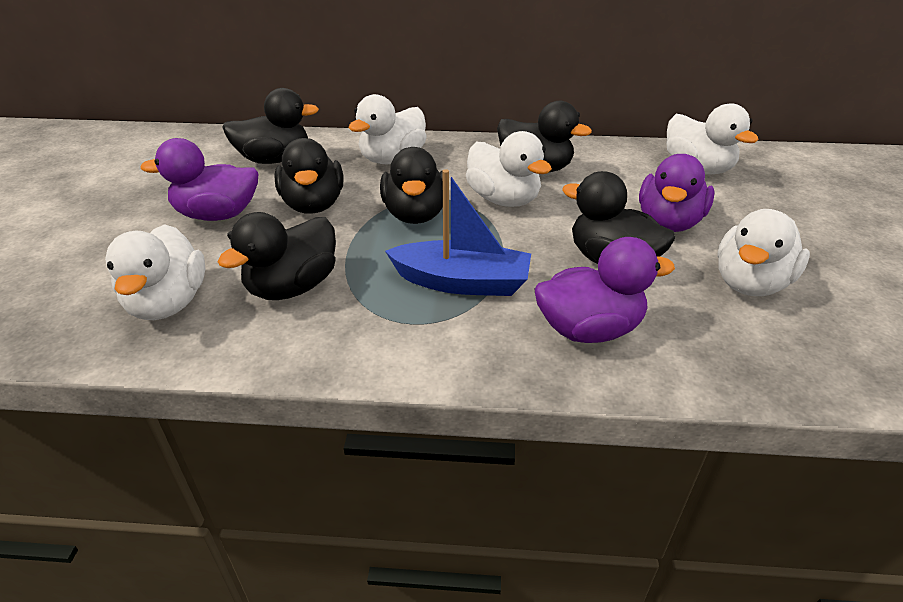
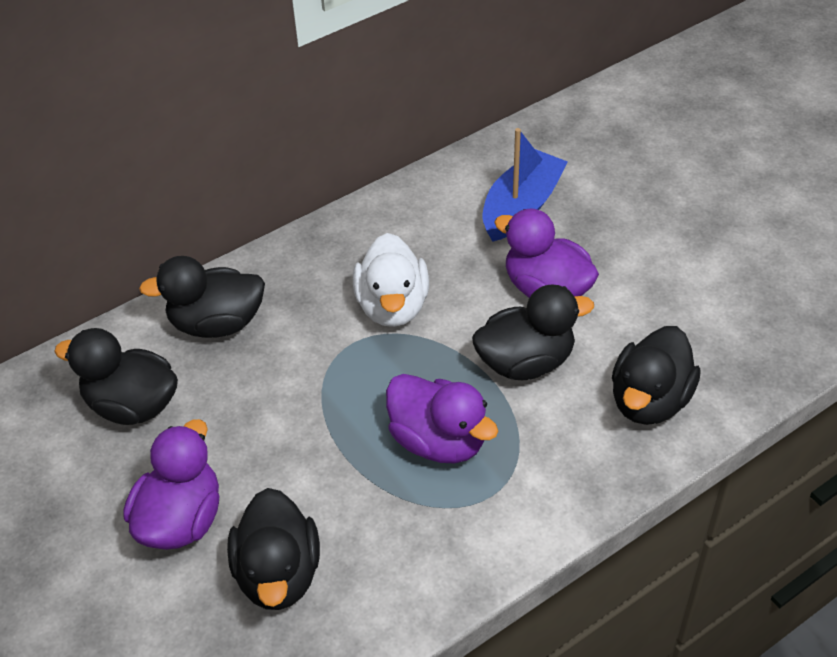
black duck: 6 -> 5
white duck: 5 -> 1

